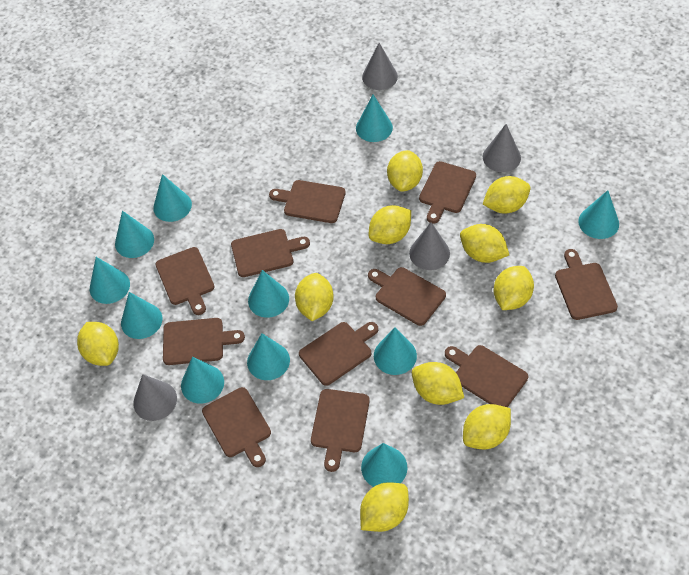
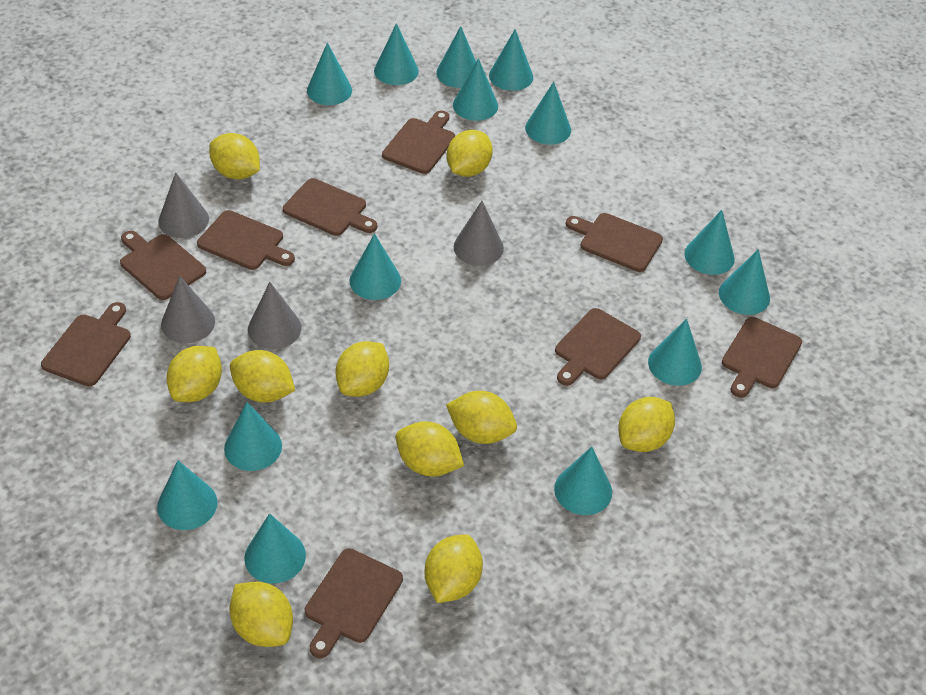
brown cutting board: 11 -> 9
turquoise cone: 11 -> 14

